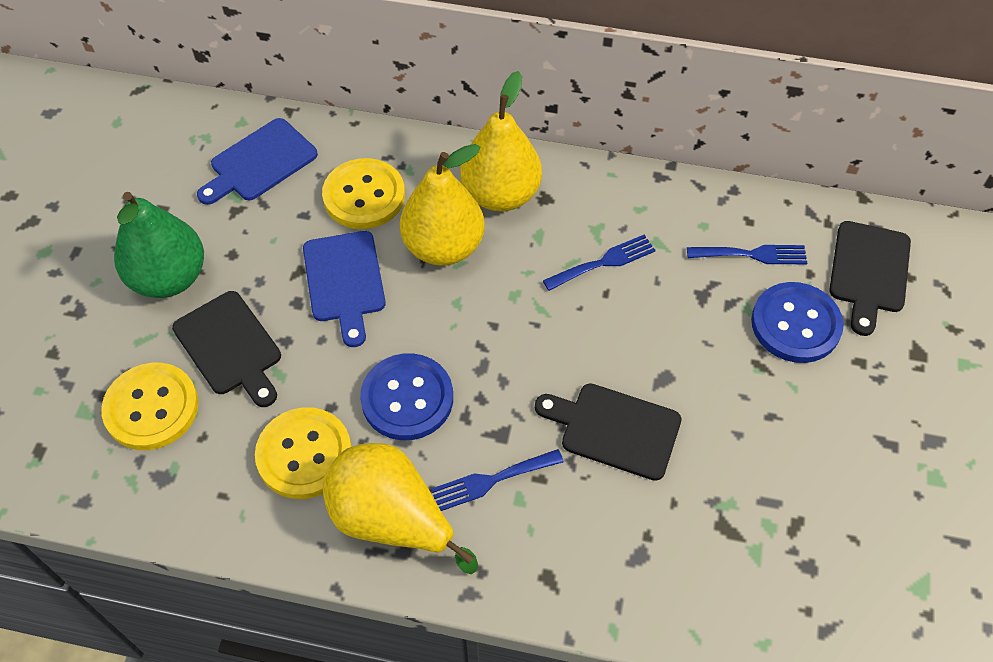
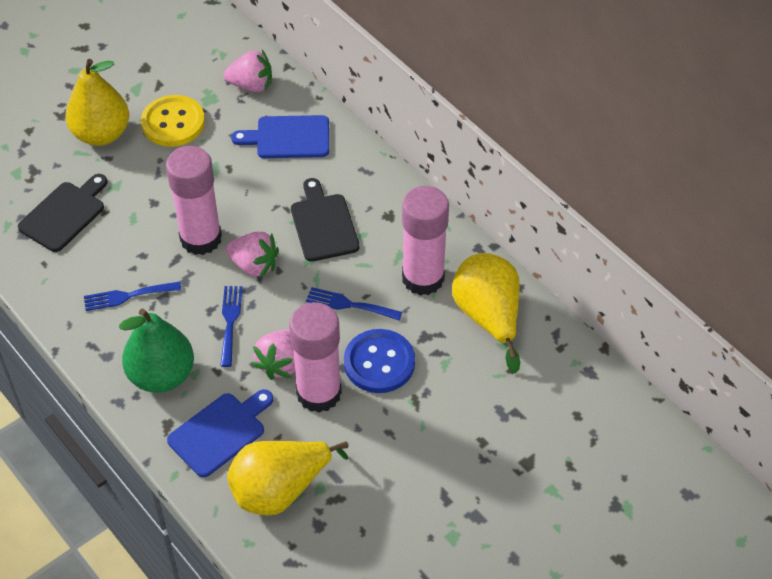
black cutting board: 3 -> 2
blue button: 2 -> 1
pink glue stick: 0 -> 3
pink strawberry: 0 -> 3
yellow button: 3 -> 1

